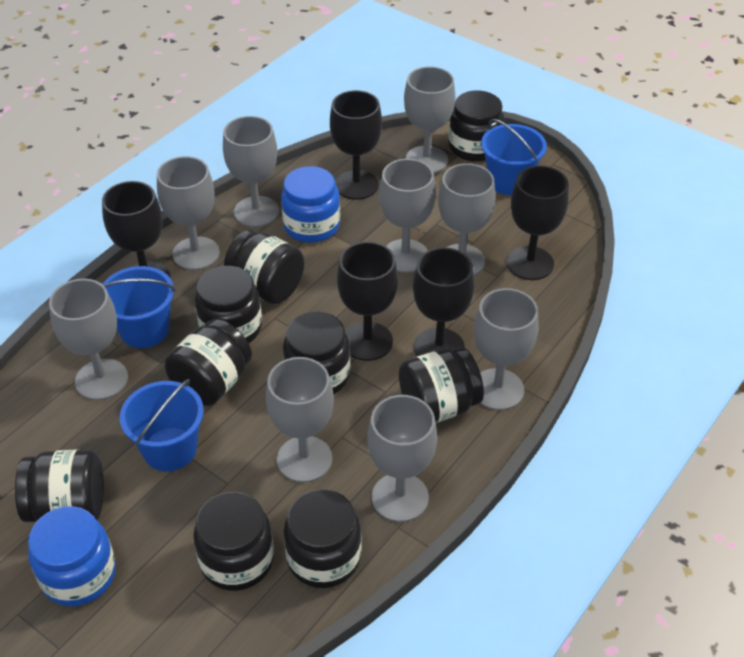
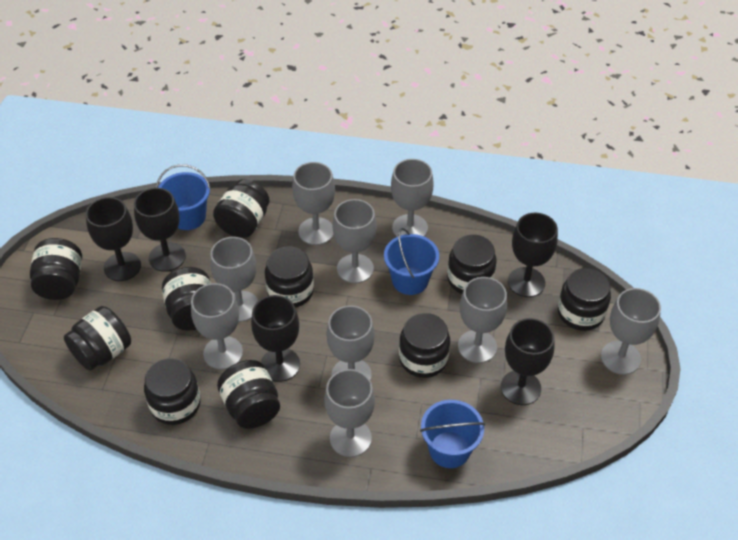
black jar: 9 -> 10
blue jar: 2 -> 0

